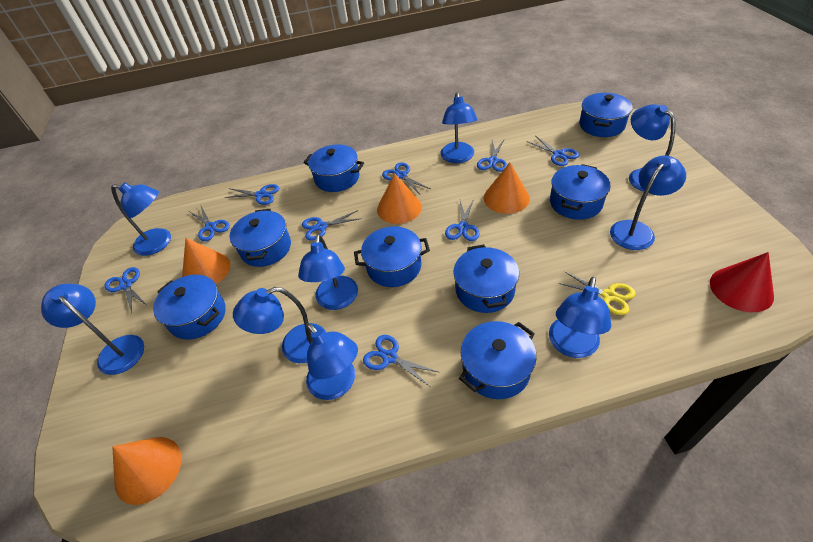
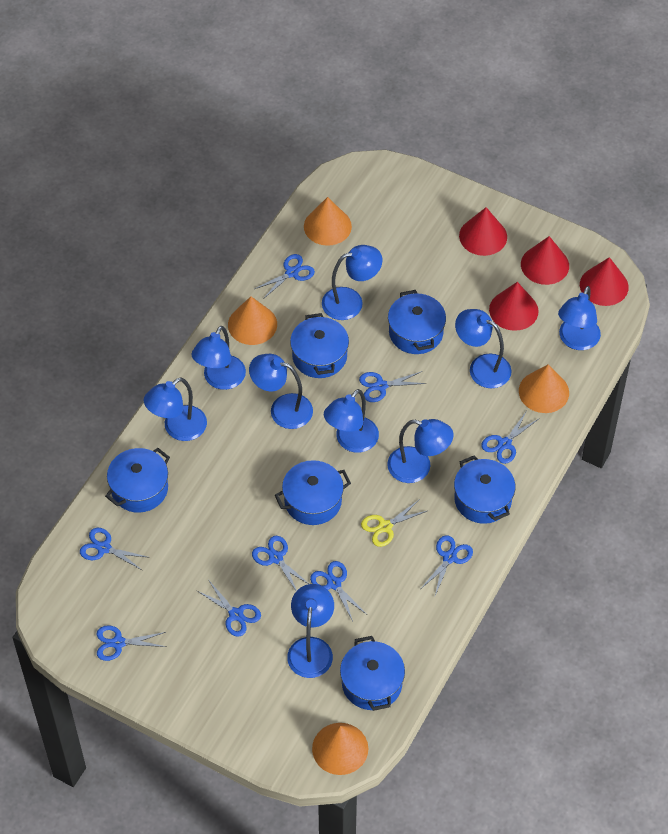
blue pot: 8 -> 6
red cone: 1 -> 4

